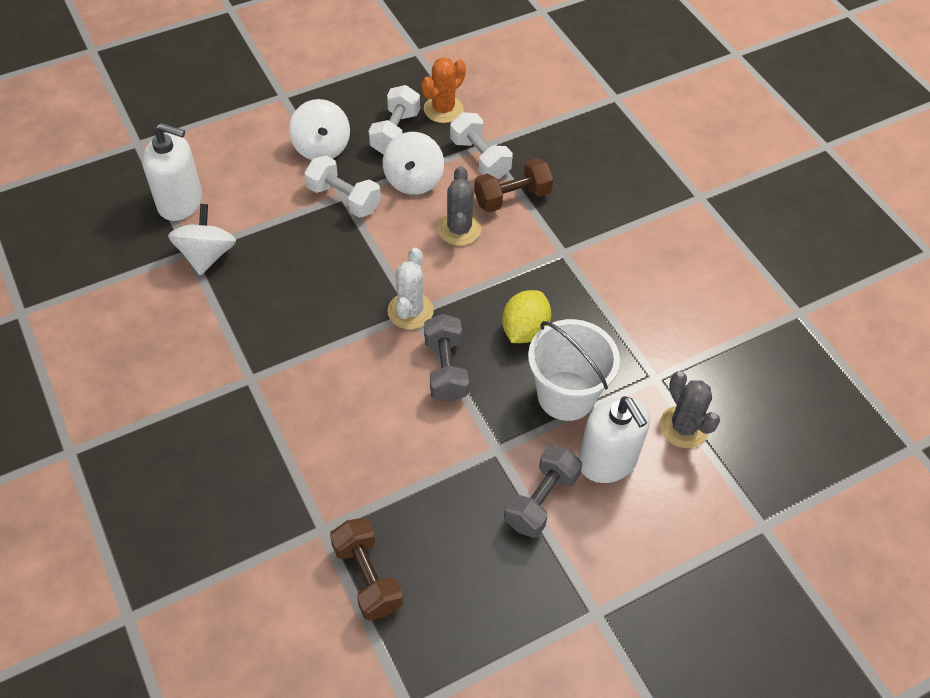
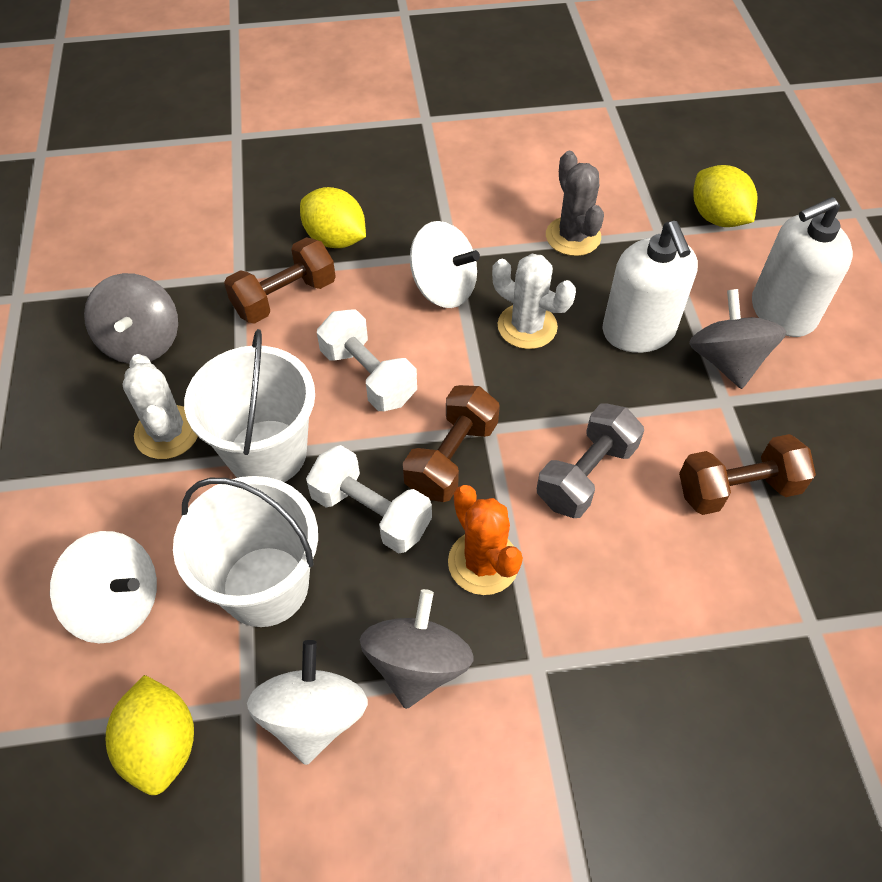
brown dumbbell: 2 -> 3
grey cactus: 2 -> 1
grey dumbbell: 2 -> 1
grey spinning top: 0 -> 3
white bucket: 1 -> 2
white cactus: 1 -> 2
white dumbbell: 3 -> 2
yellow lemon: 1 -> 3

